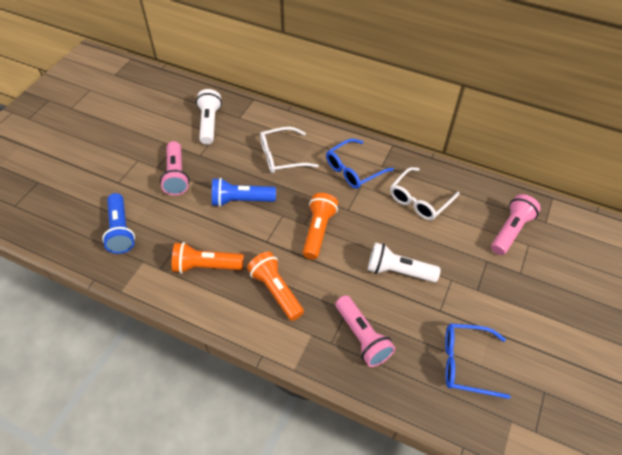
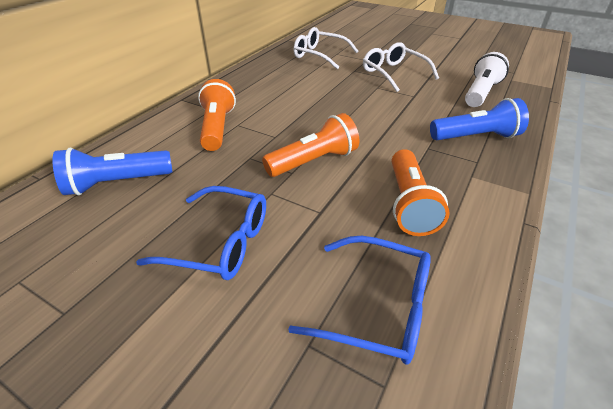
pink flashlight: 3 -> 0
white flashlight: 2 -> 1

